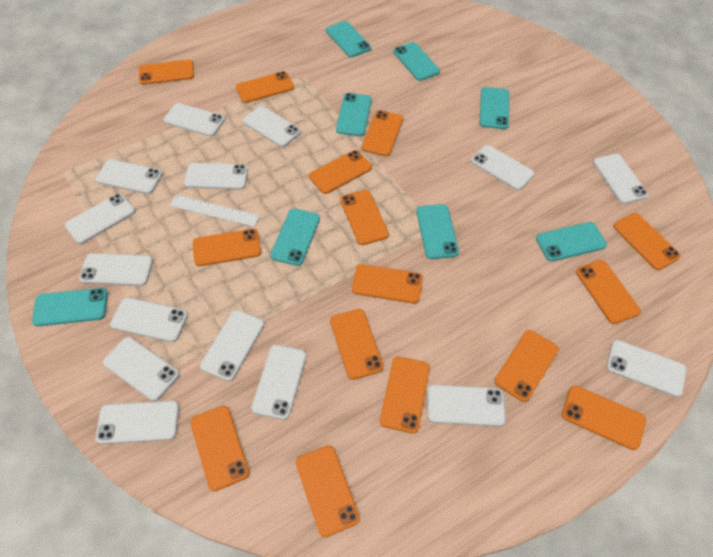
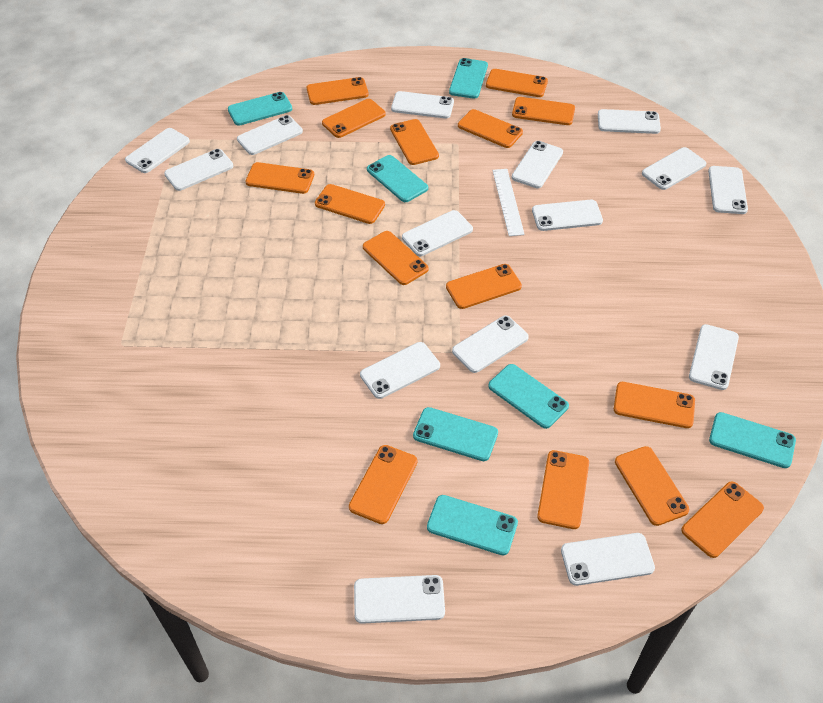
turquoise phone: 8 -> 7

